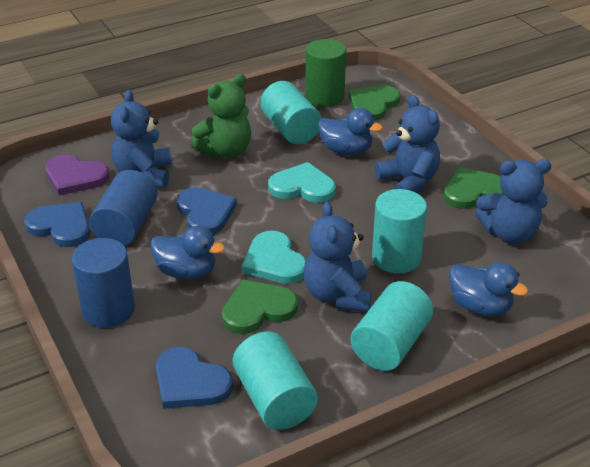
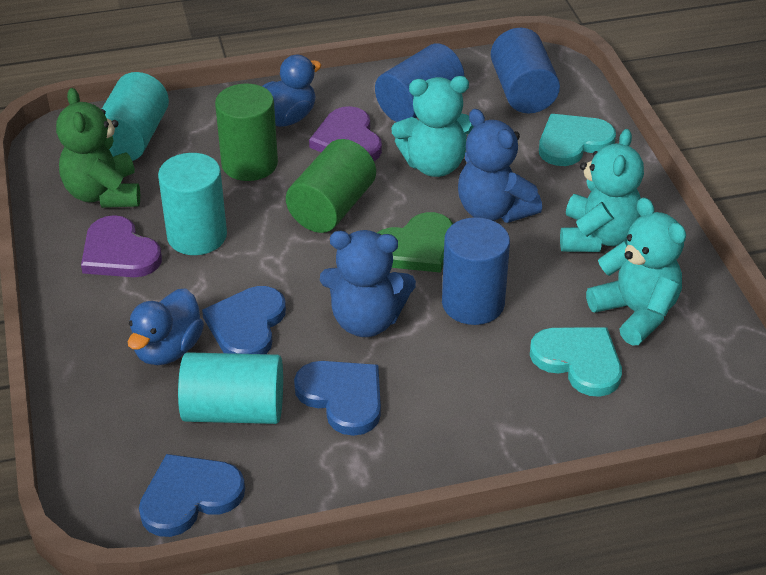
blue cylinder: 2 -> 3
blue duck: 3 -> 2
blue teddy bear: 4 -> 2
green cylinder: 1 -> 2
green heart: 3 -> 1
purple heart: 1 -> 2
turquoise cylinder: 4 -> 3
turquoise teddy bear: 0 -> 3

